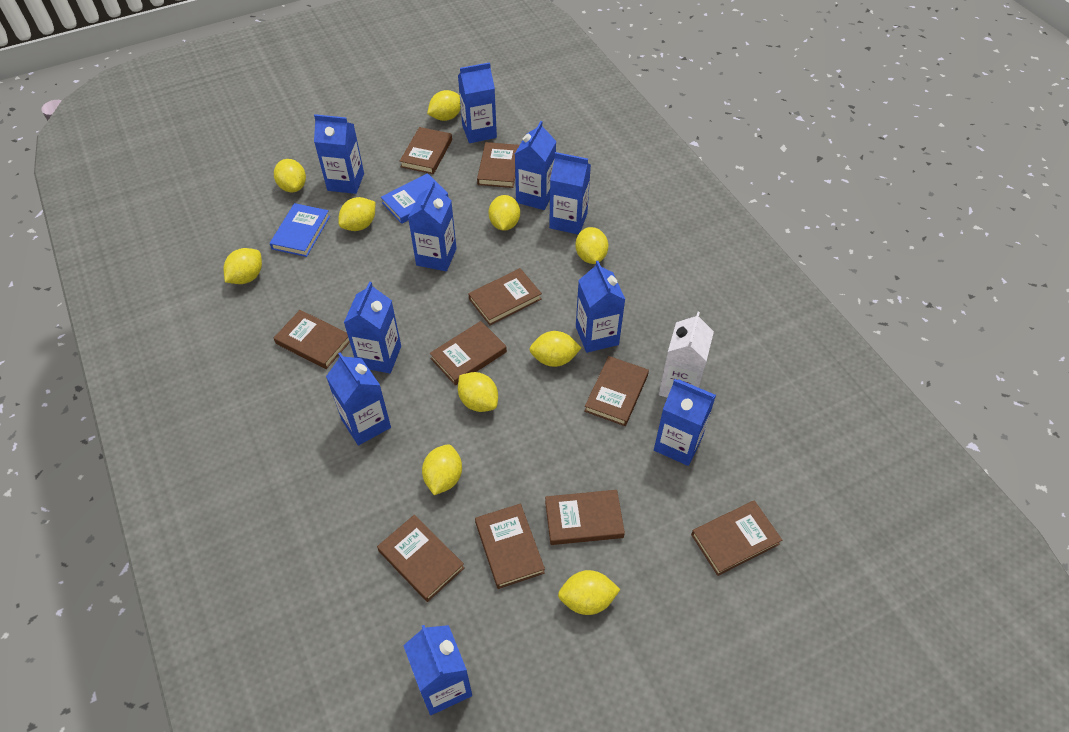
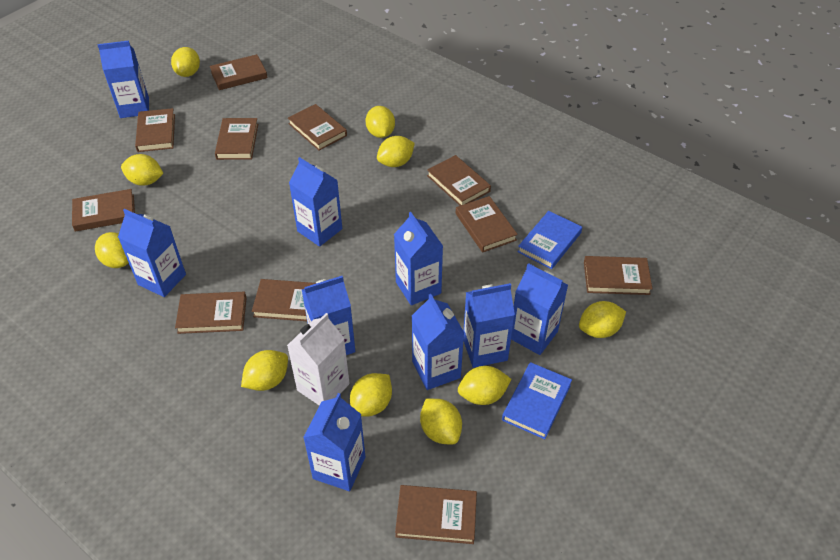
blue carton: 10 -> 9
brown book: 10 -> 11

